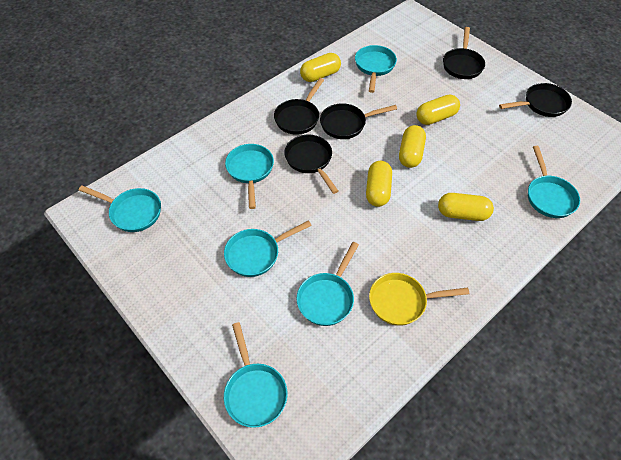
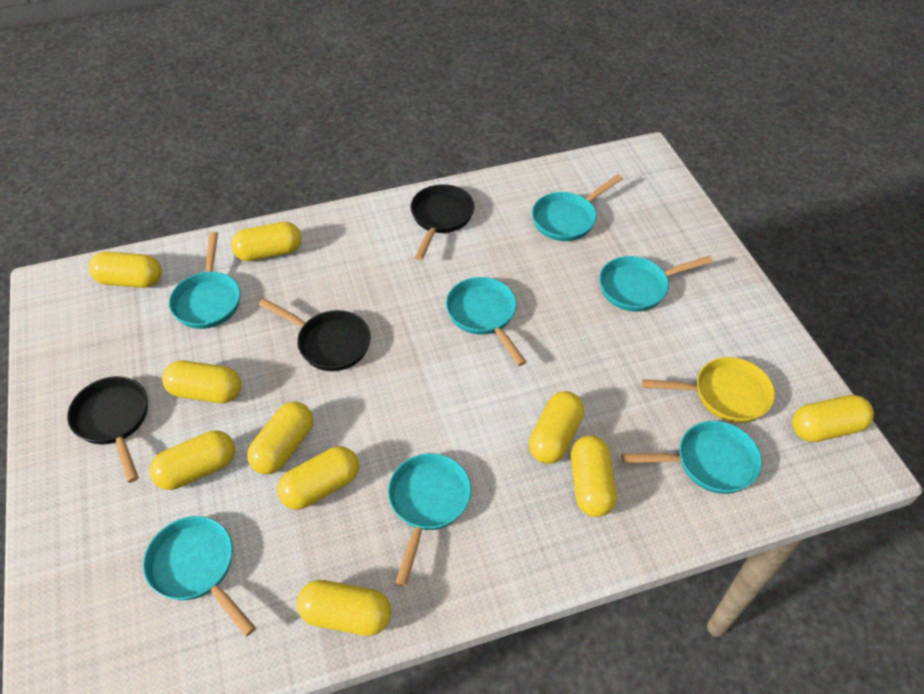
black pan: 5 -> 3
yellow capsule: 5 -> 10

